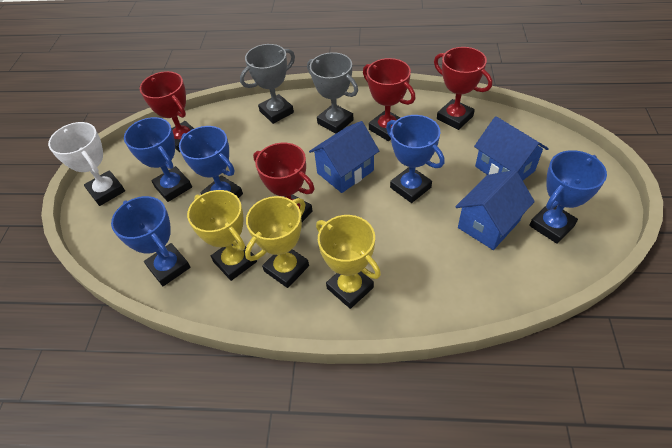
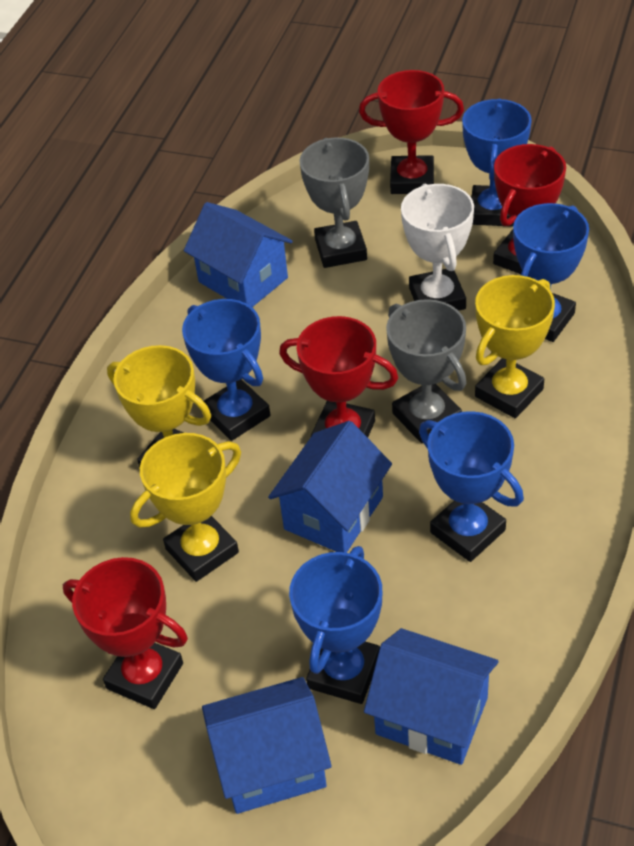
blue house: 3 -> 4

